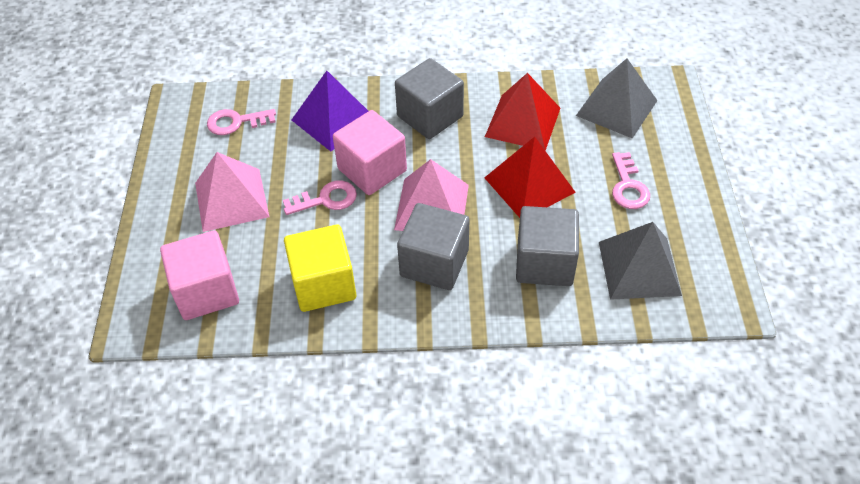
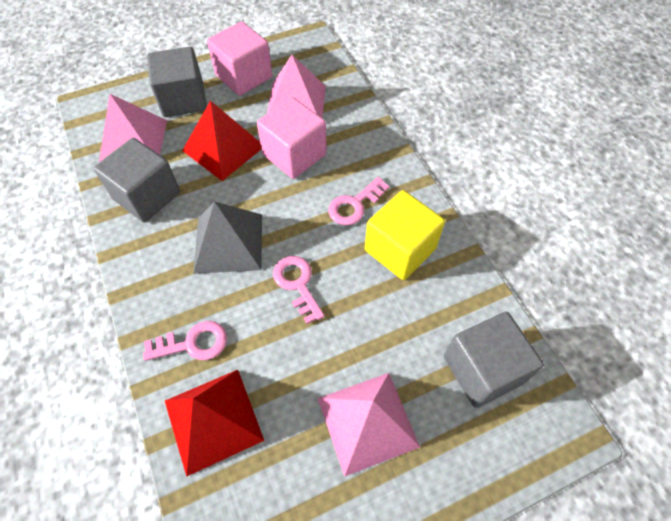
grey pyramid: 2 -> 1
pink pyramid: 2 -> 3
purple pyramid: 1 -> 0

